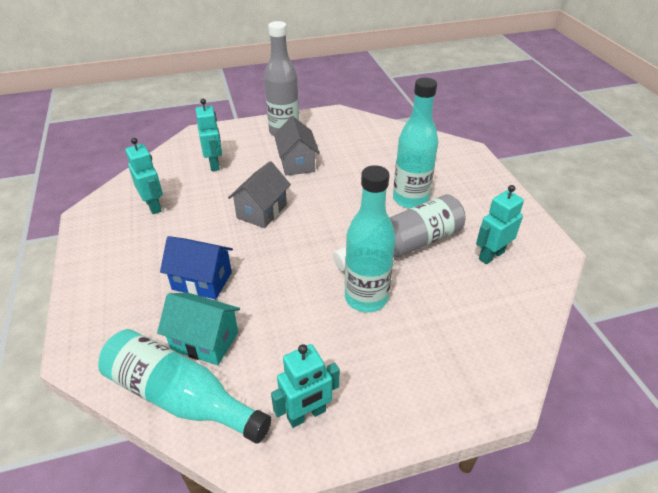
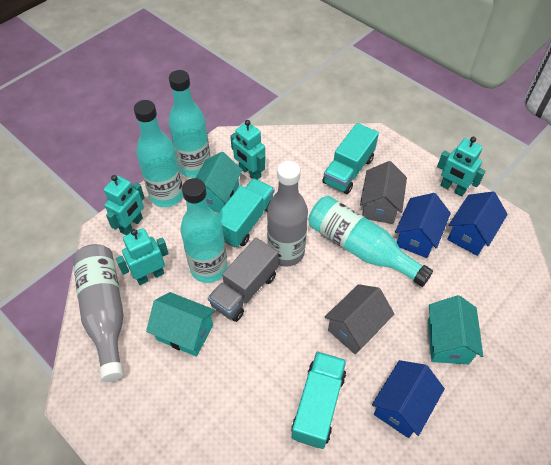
blue house: 1 -> 3
grey truck: 0 -> 1
turquoise bottle: 3 -> 4
turquoise house: 1 -> 3
turquoise truck: 0 -> 3

